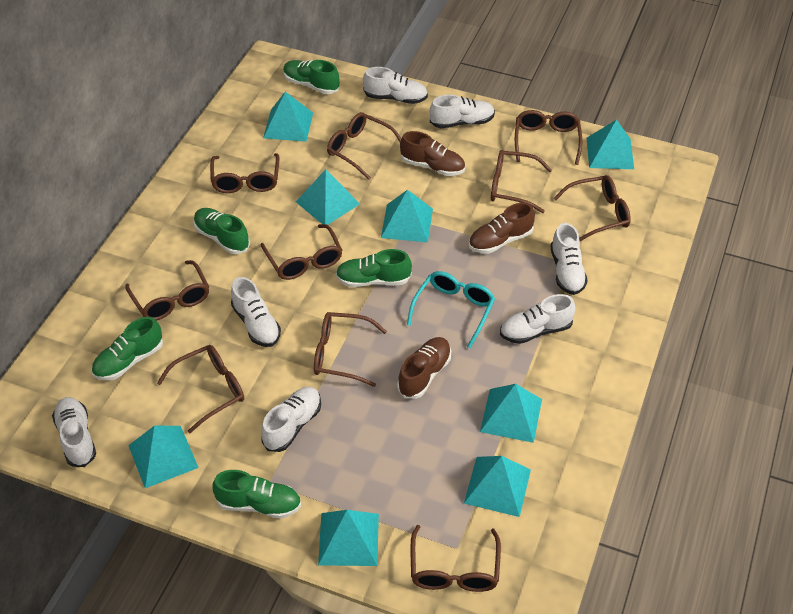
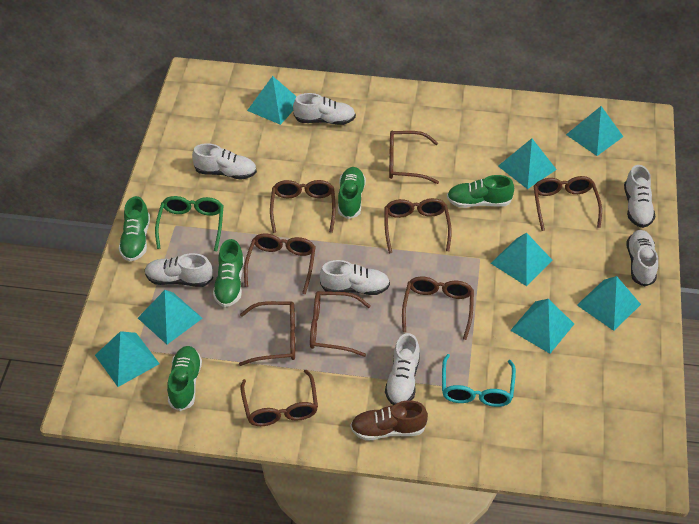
brown glasses: 10 -> 9
brown shoe: 3 -> 1
green glasses: 0 -> 1

